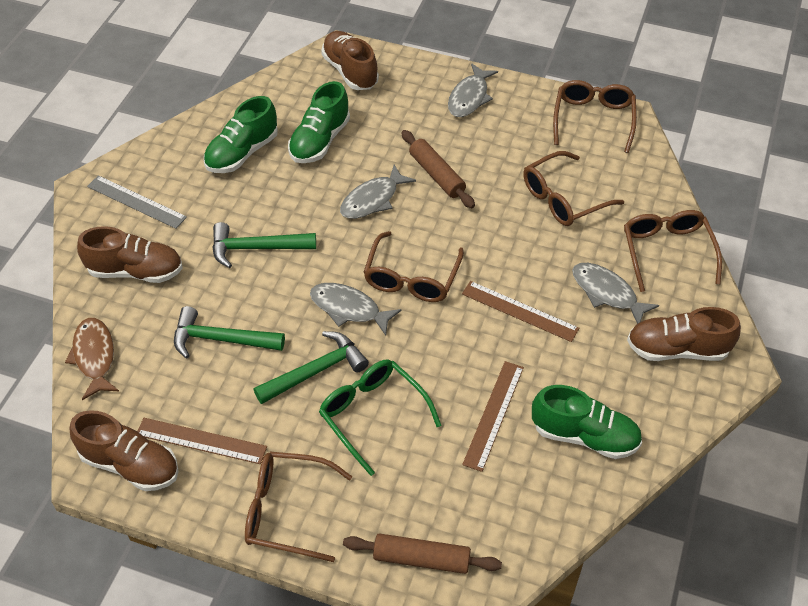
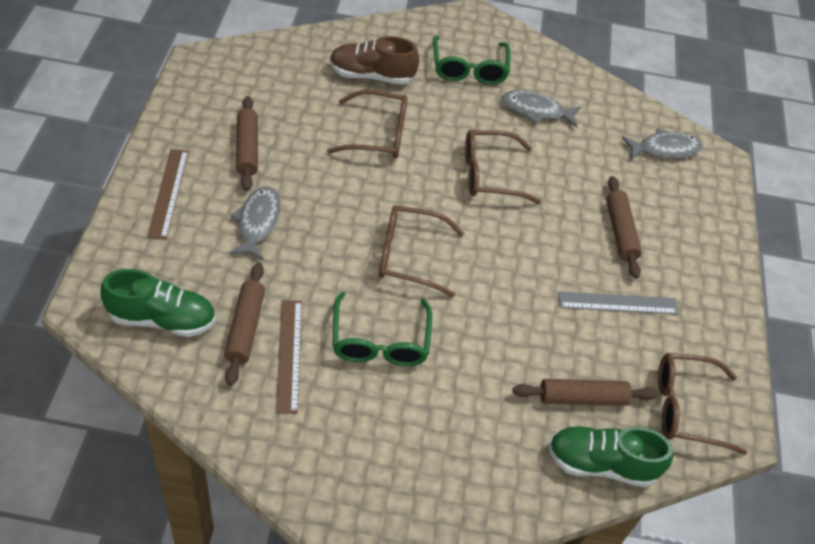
brown fish: 1 -> 0
brown glasses: 5 -> 4
brown rolling pin: 2 -> 4
brown ruler: 3 -> 2
brown shoe: 4 -> 1
green glasses: 1 -> 2
green hammer: 3 -> 0
green shoe: 3 -> 2
grey fish: 4 -> 3

